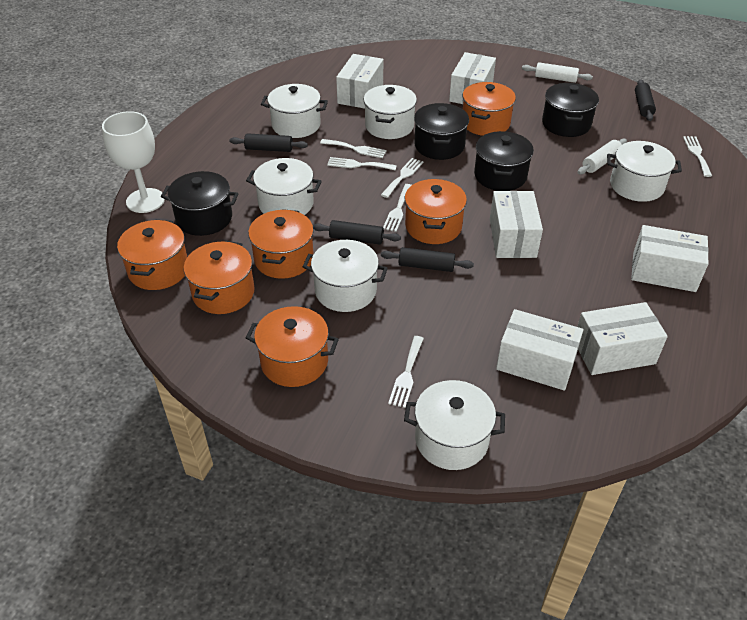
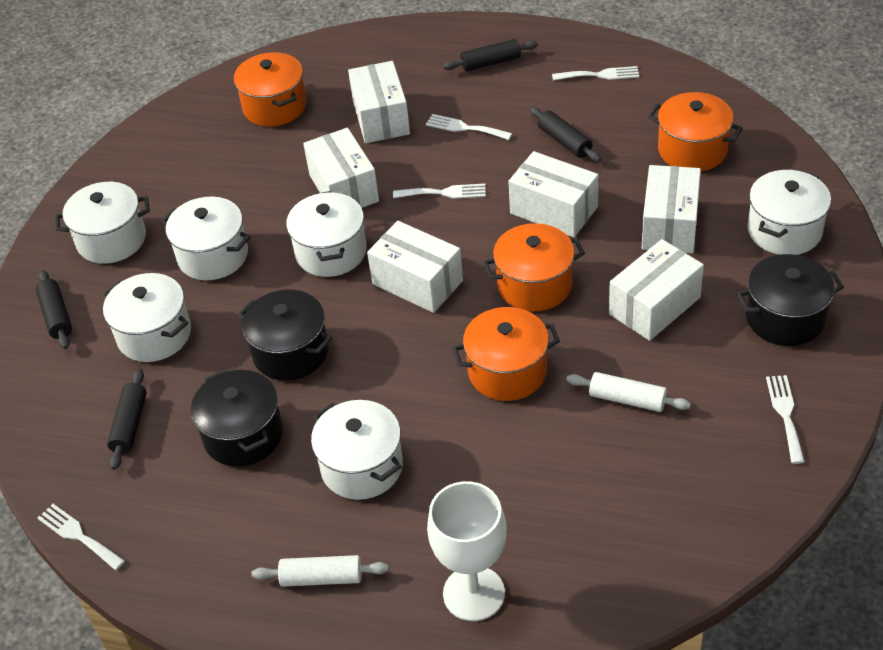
black pot: 4 -> 3
orange pot: 6 -> 4
white fork: 6 -> 5

